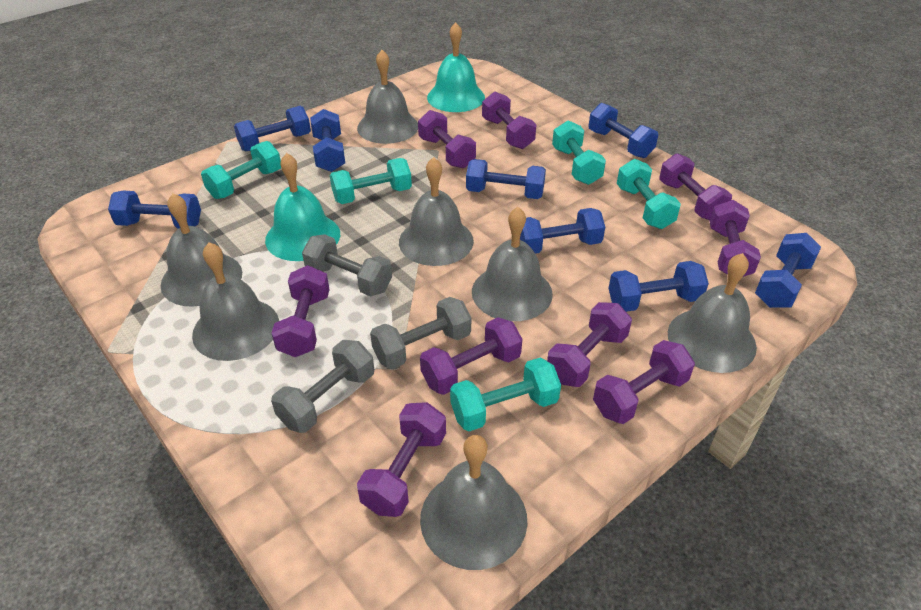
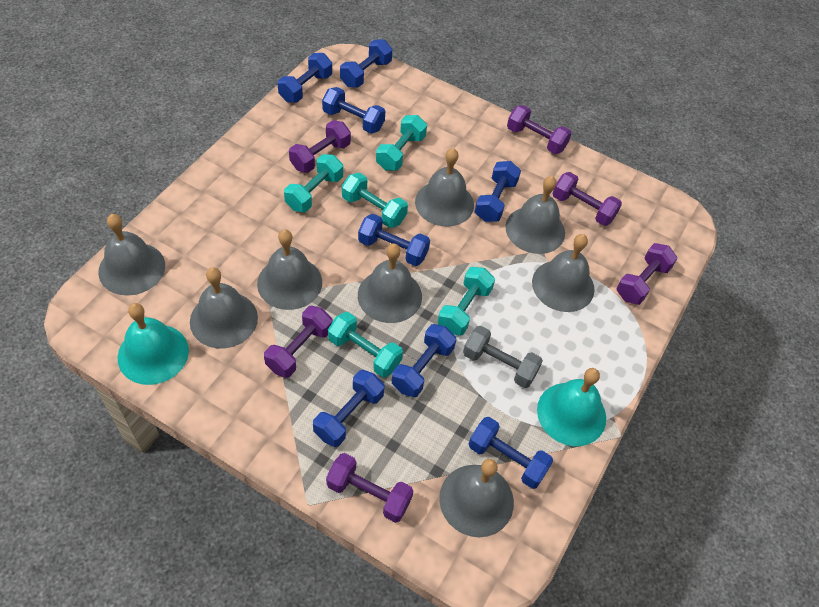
grey bell: 7 -> 8
grey dumbbell: 3 -> 1
purple dumbbell: 9 -> 6

